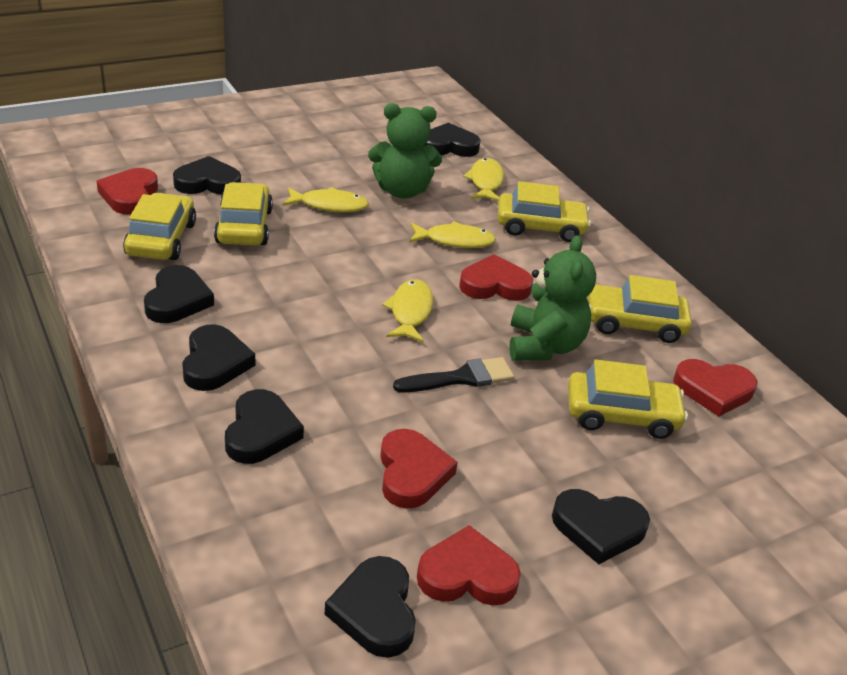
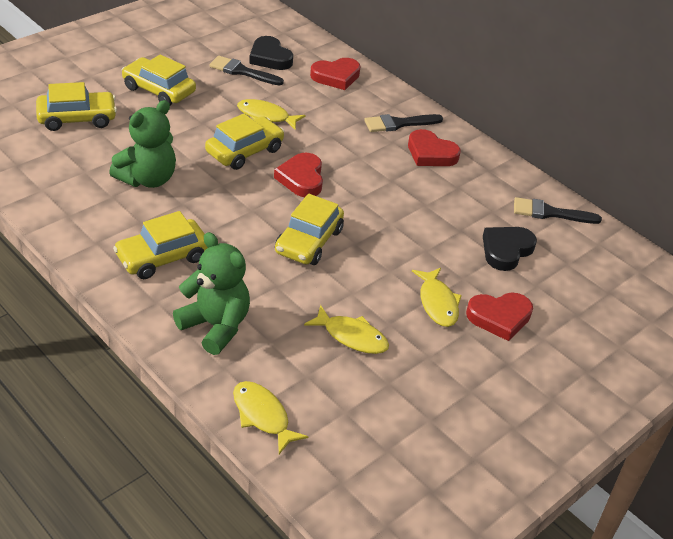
black brush: 1 -> 3
black heart: 7 -> 2
red heart: 5 -> 4

